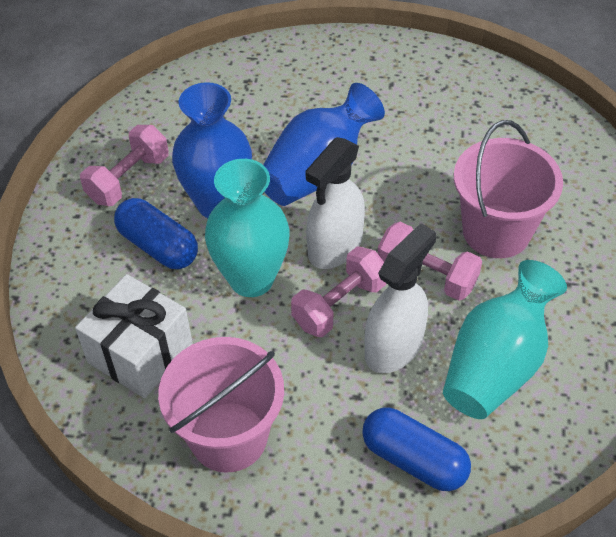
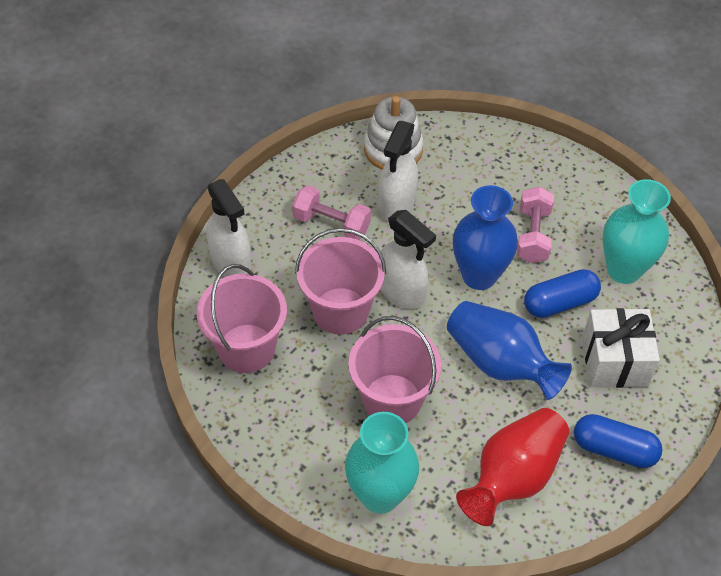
pink bucket: 2 -> 3
pink dumbbell: 3 -> 2
red vase: 0 -> 1
white spray bottle: 2 -> 3
white stacking toy: 0 -> 1

